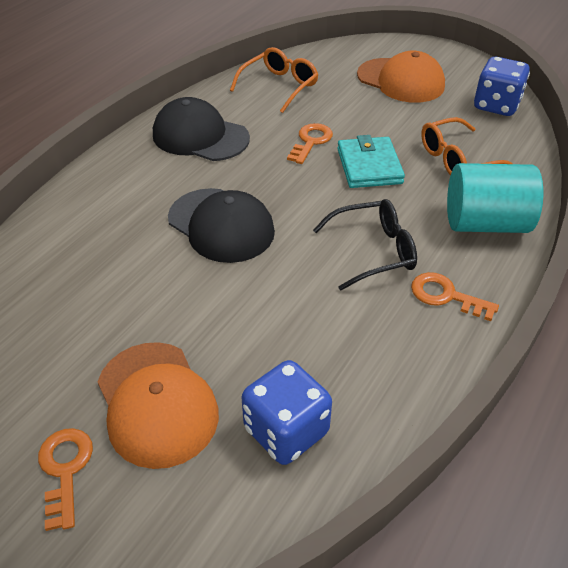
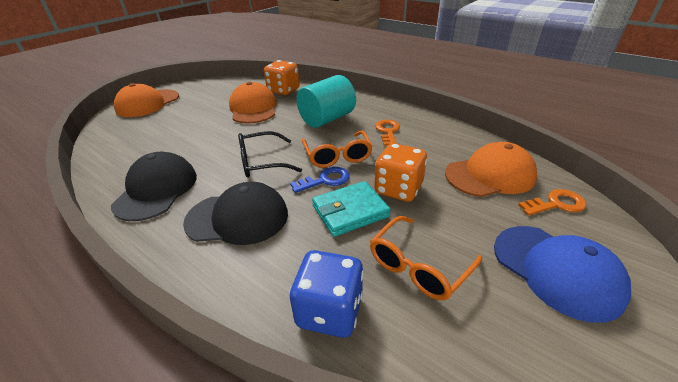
blue cap: 0 -> 1
blue dice: 2 -> 1
blue key: 0 -> 1
orange cap: 2 -> 3
orange dice: 0 -> 2
orange key: 3 -> 2

